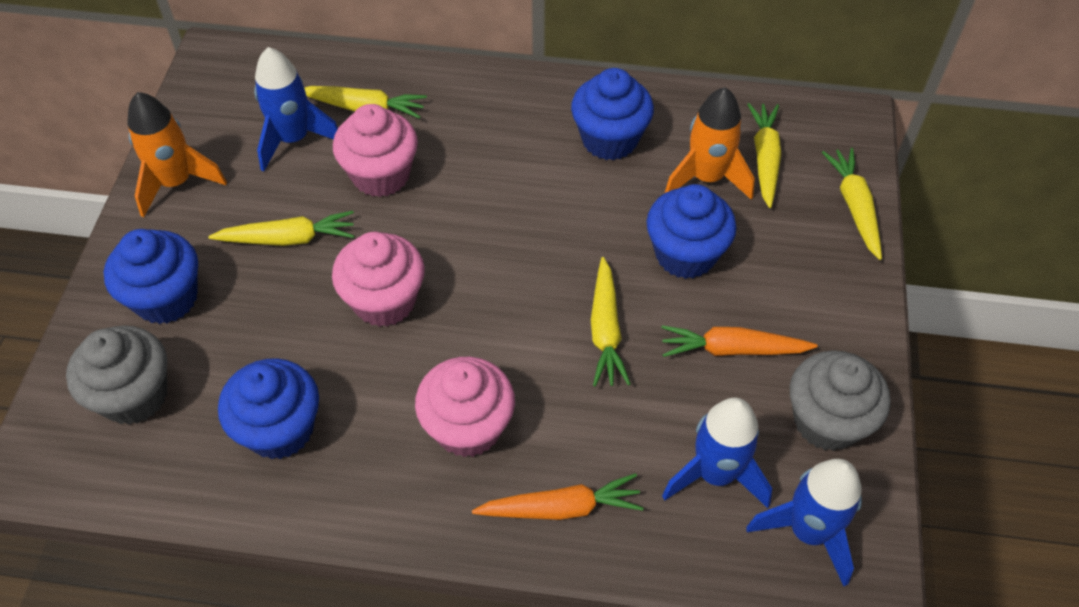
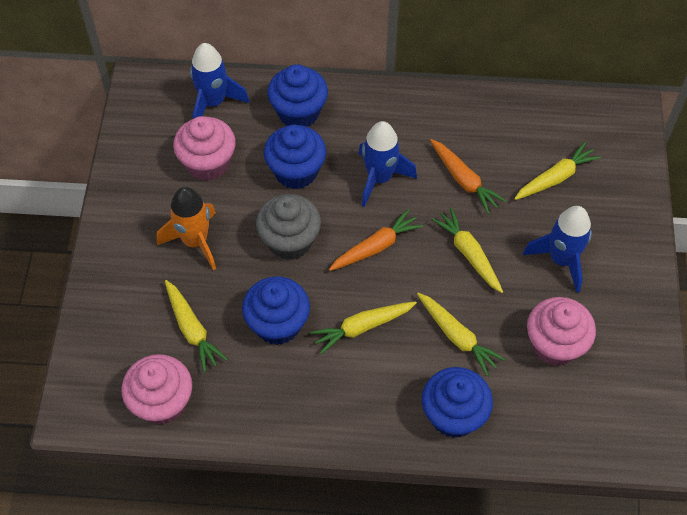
grey cupcake: 2 -> 1
orange rocket: 2 -> 1

